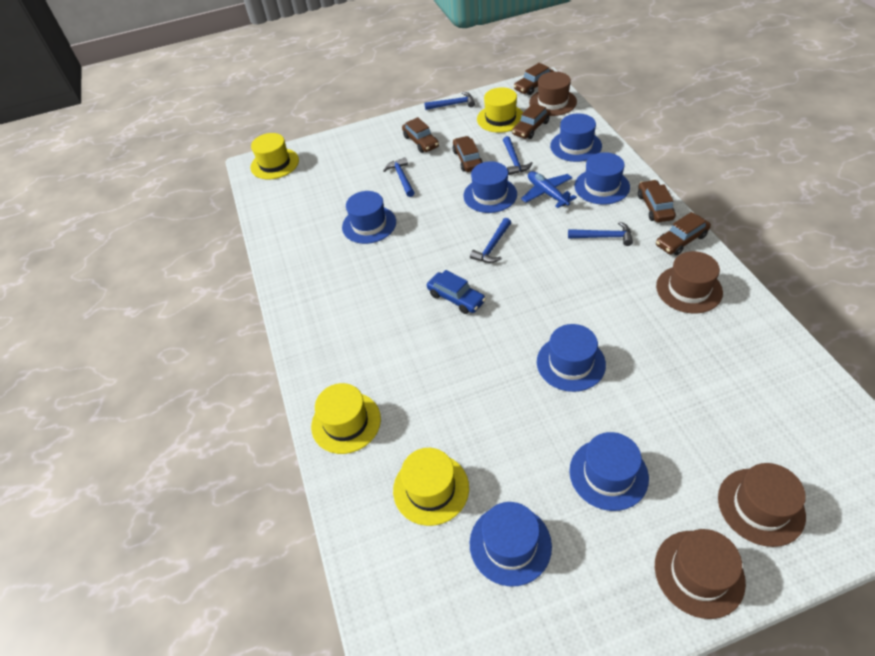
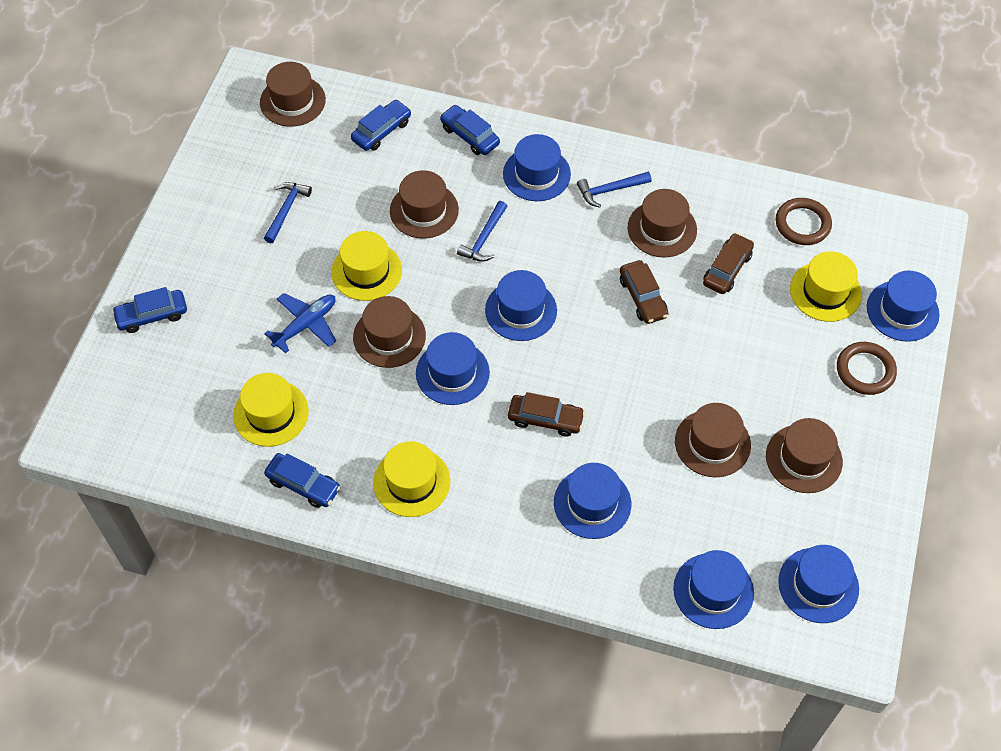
blue car: 1 -> 4
blue hammer: 5 -> 3
brown car: 6 -> 3
brown hat: 4 -> 6
brown ring: 0 -> 2

